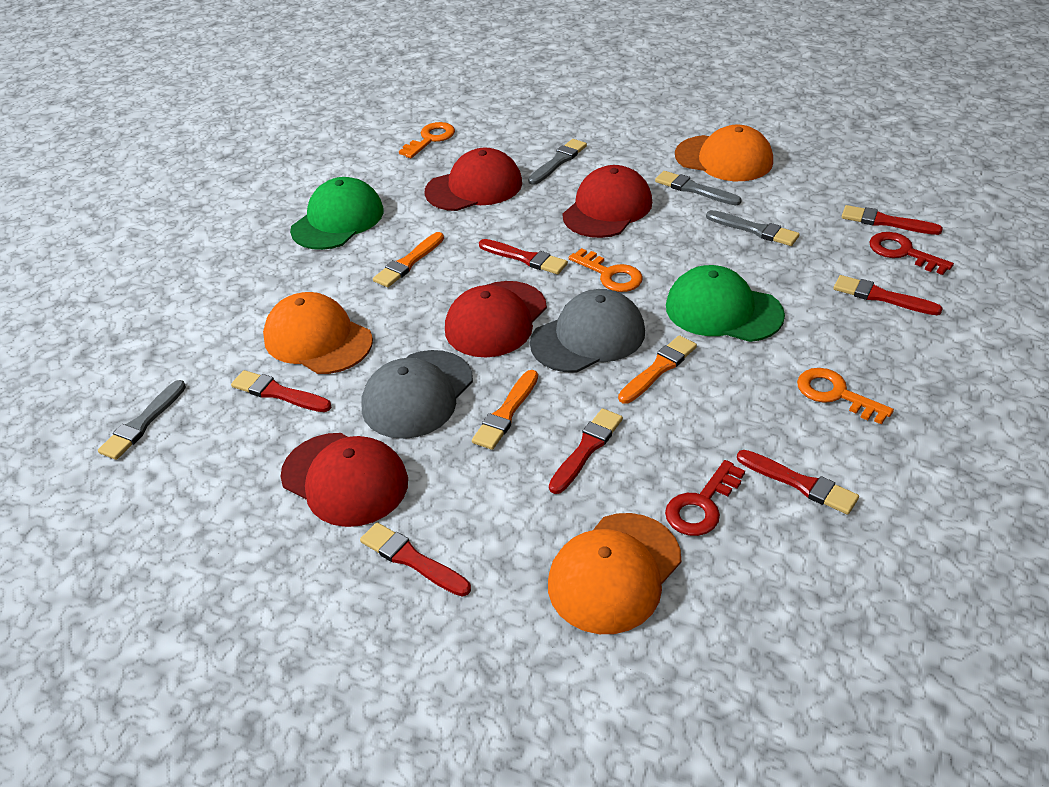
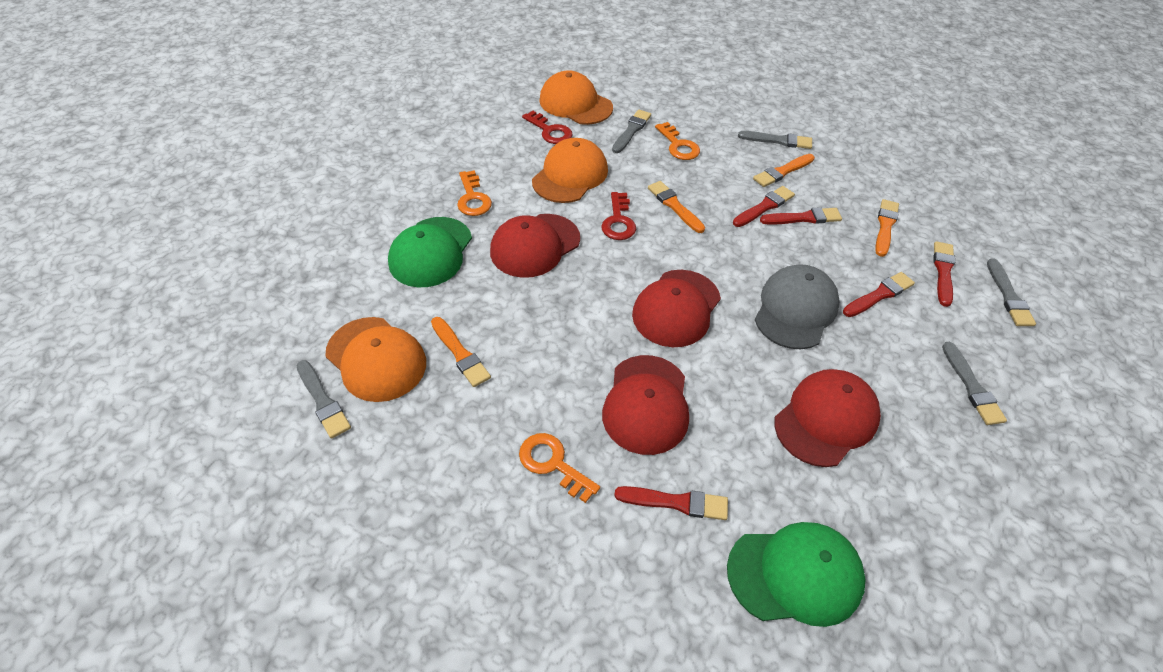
grey brush: 4 -> 5
grey cap: 2 -> 1
orange brush: 3 -> 4
red brush: 7 -> 5

